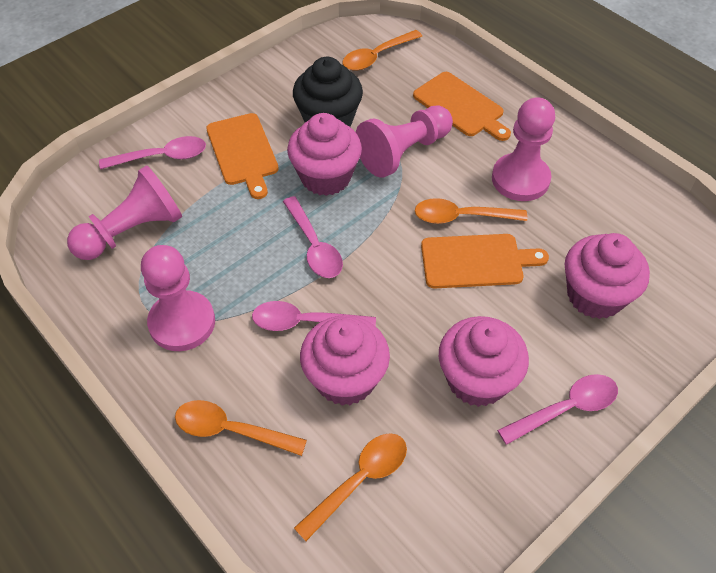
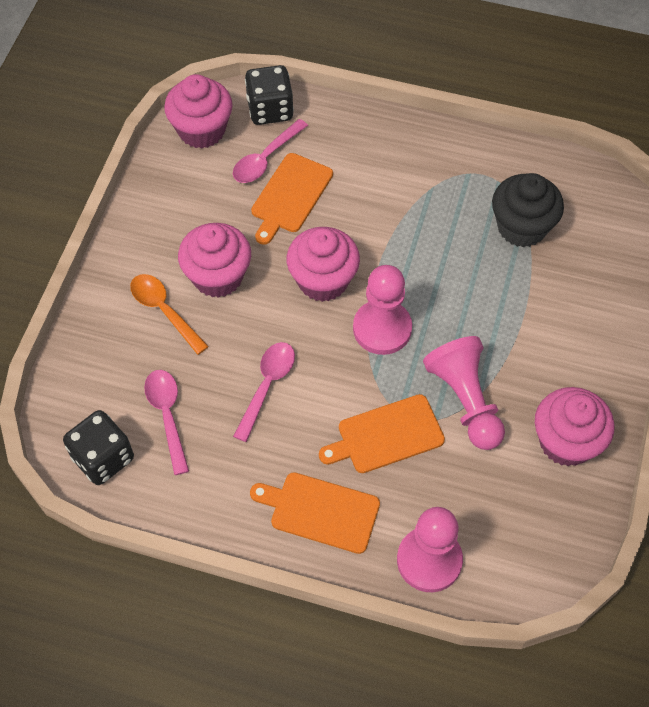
black dice: 0 -> 2
orange spoon: 4 -> 1
pink pawn: 4 -> 3
pink spoon: 4 -> 3

